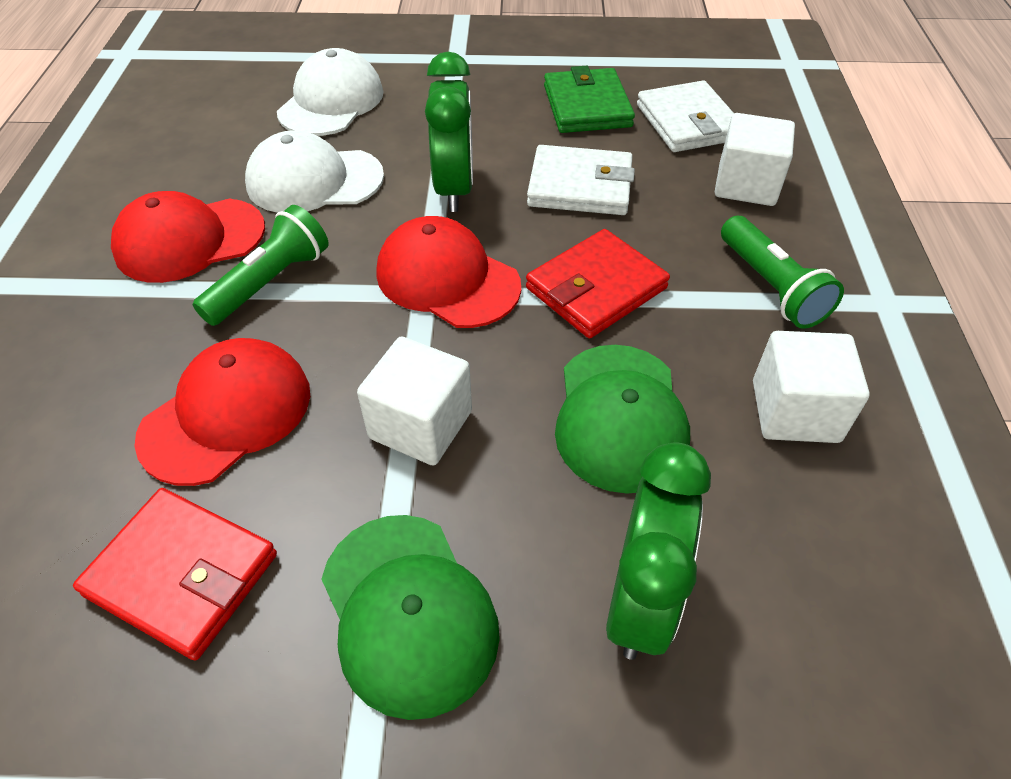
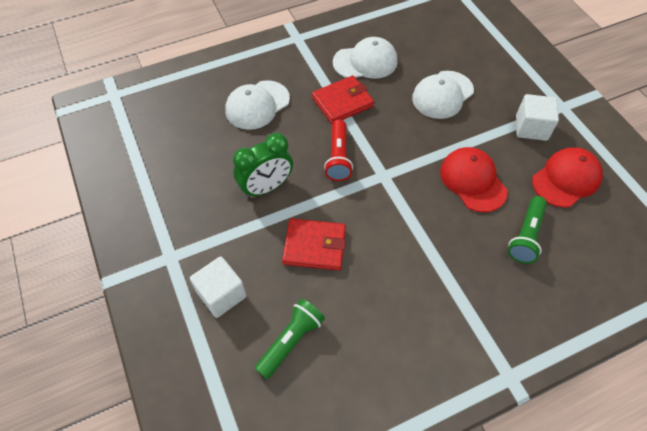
green cap: 2 -> 0
green clock: 2 -> 1
green wallet: 1 -> 0
red cap: 3 -> 2
red flashlight: 0 -> 1
white cap: 2 -> 3
white cube: 3 -> 2
white wallet: 2 -> 0

